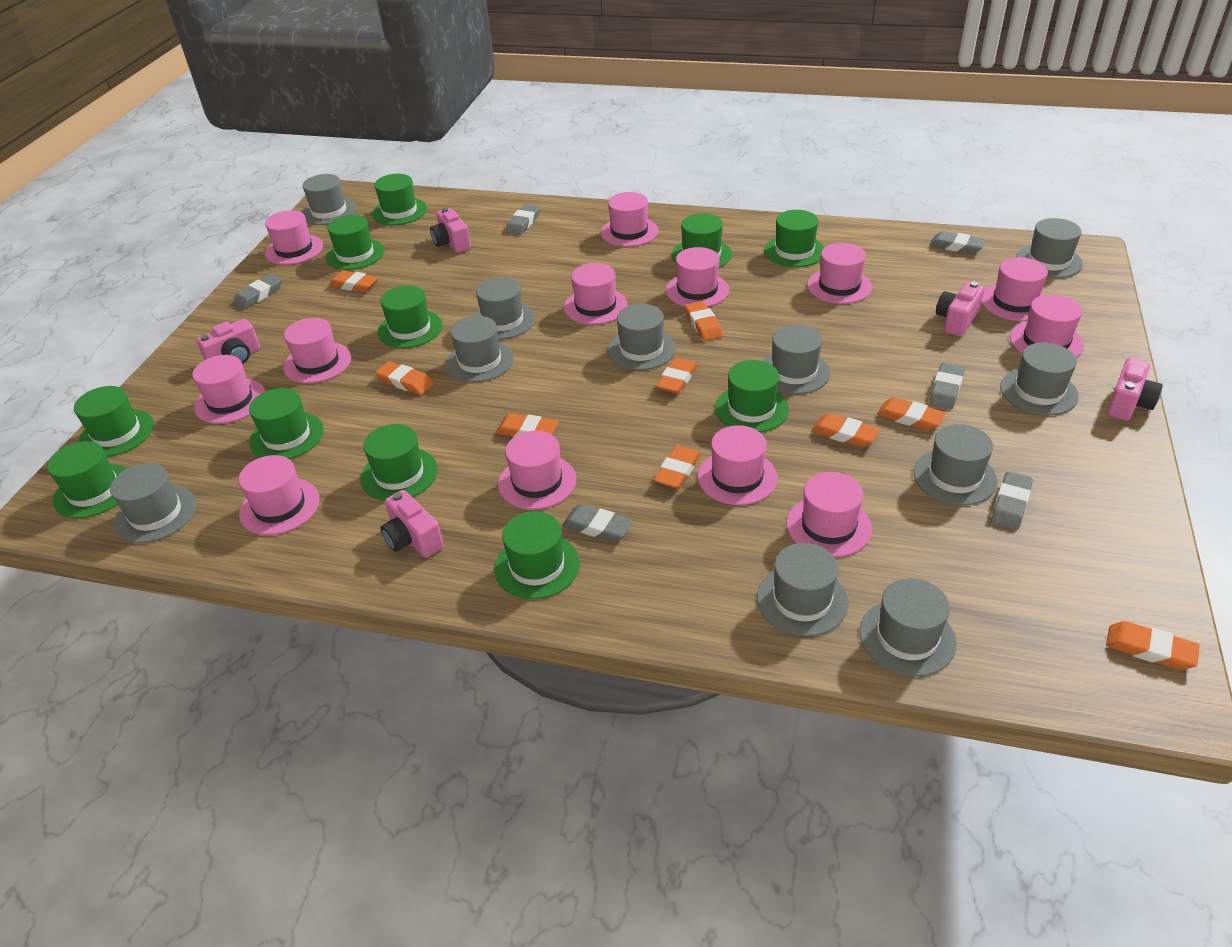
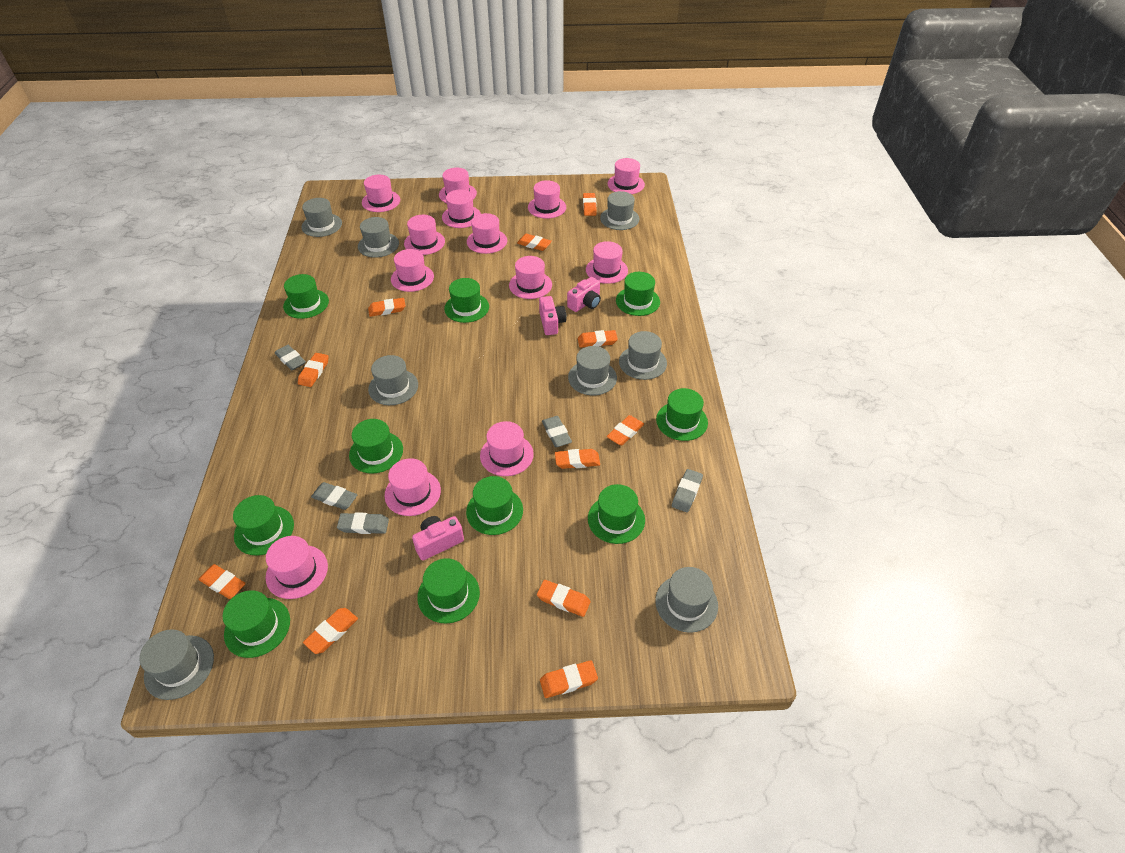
green hat: 11 -> 10
grey eraser: 6 -> 5
grey hat: 11 -> 8
orange eraser: 9 -> 11
pink camera: 5 -> 3

